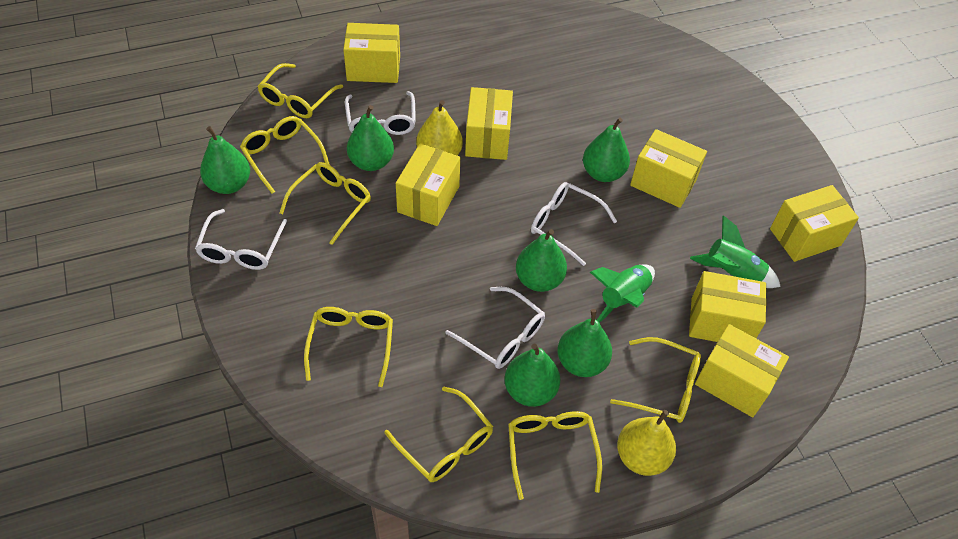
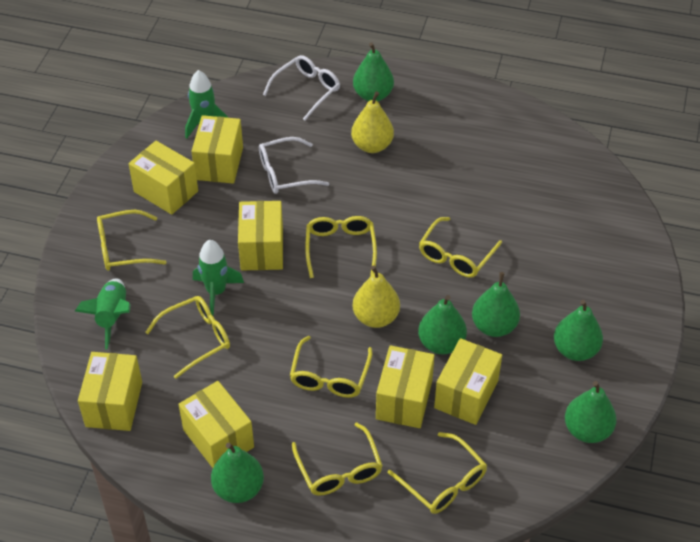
green rocket: 2 -> 3
white glasses: 4 -> 2

